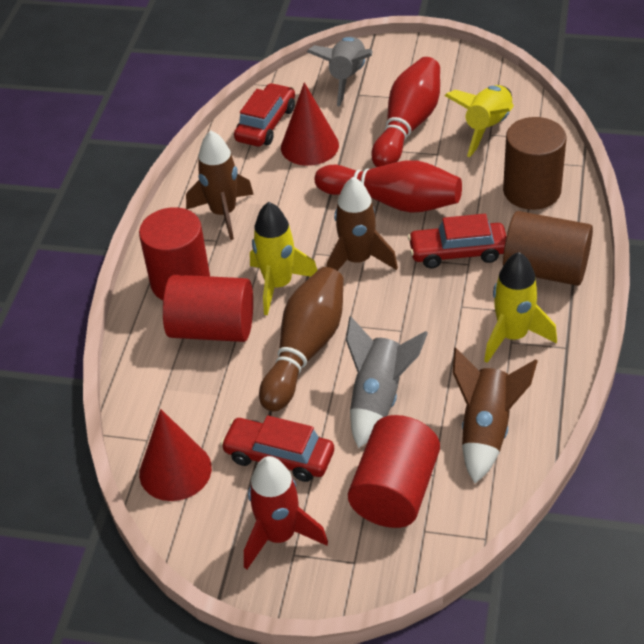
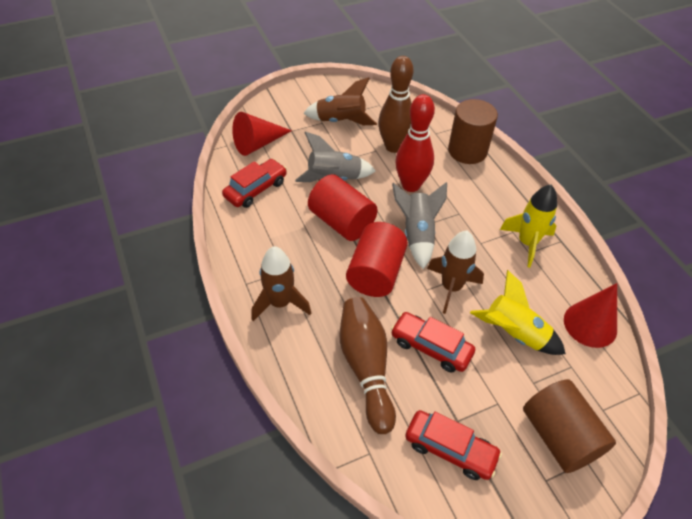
brown bowling pin: 1 -> 2
red bowling pin: 2 -> 1
red cylinder: 3 -> 2
red rocket: 1 -> 0
yellow rocket: 3 -> 2

